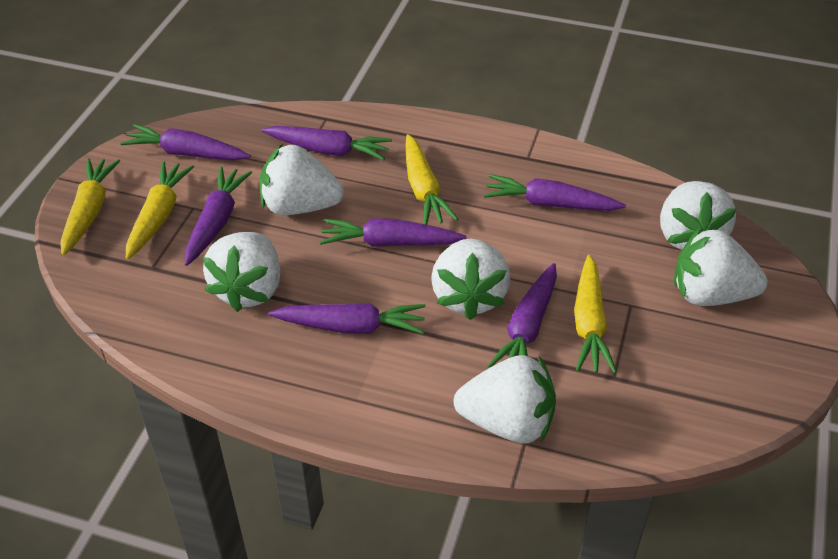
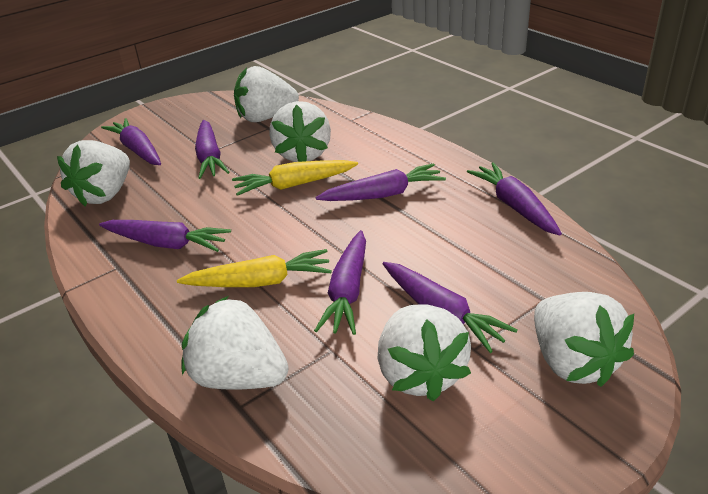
yellow carrot: 4 -> 2

